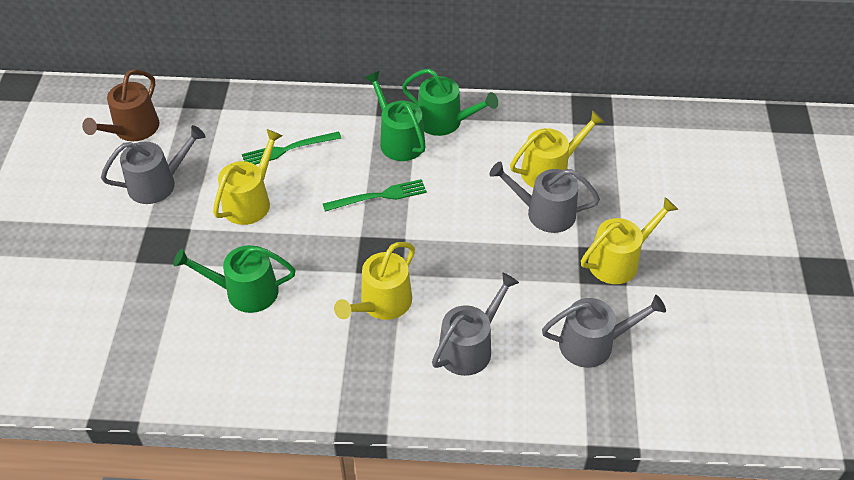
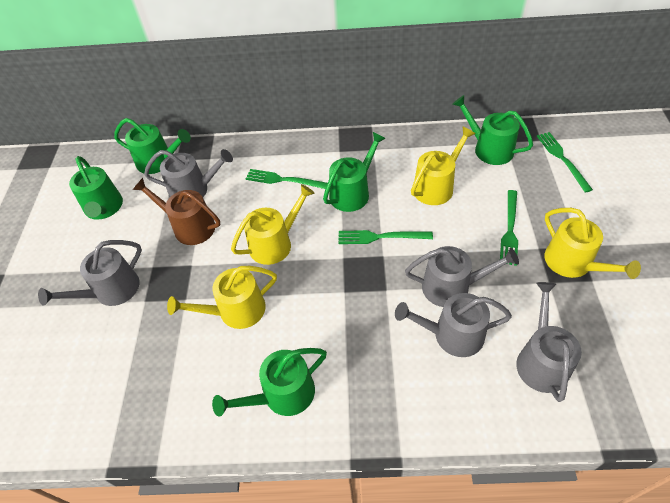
green fork: 2 -> 4
green watering can: 3 -> 5
grey watering can: 4 -> 5

